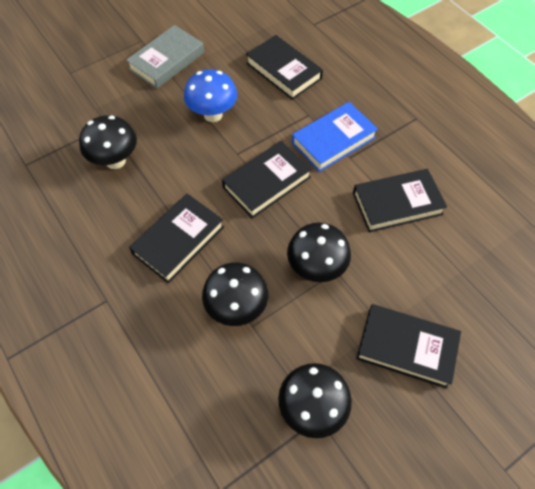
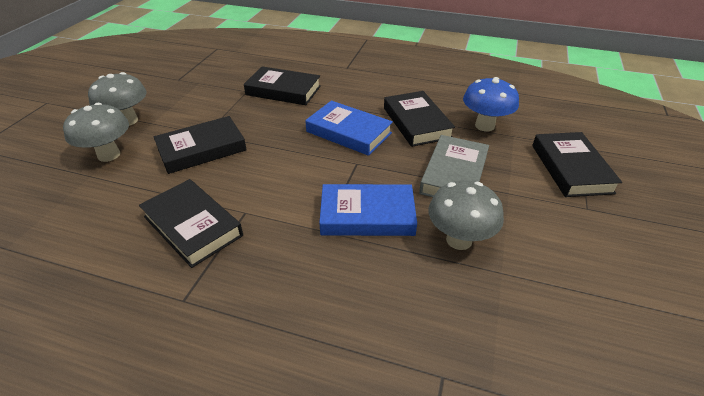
black mushroom: 4 -> 0
blue book: 1 -> 2
grey mushroom: 0 -> 3

